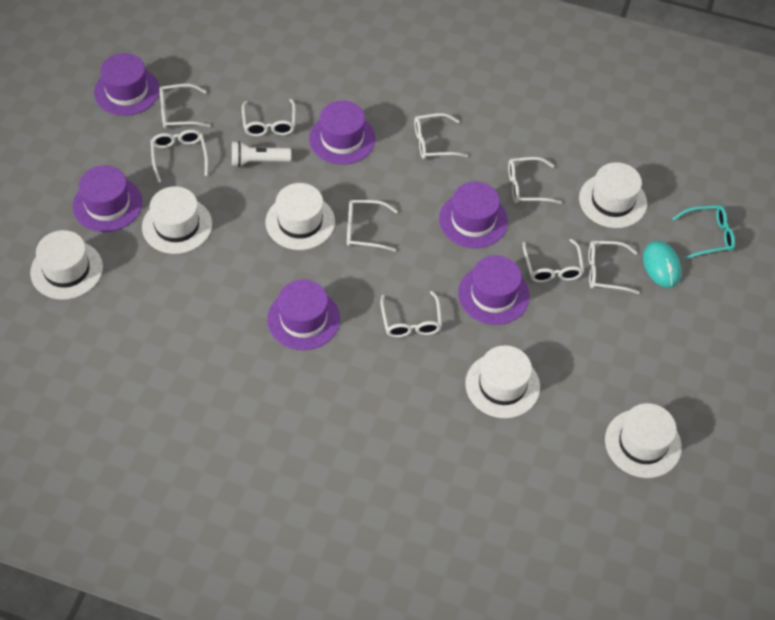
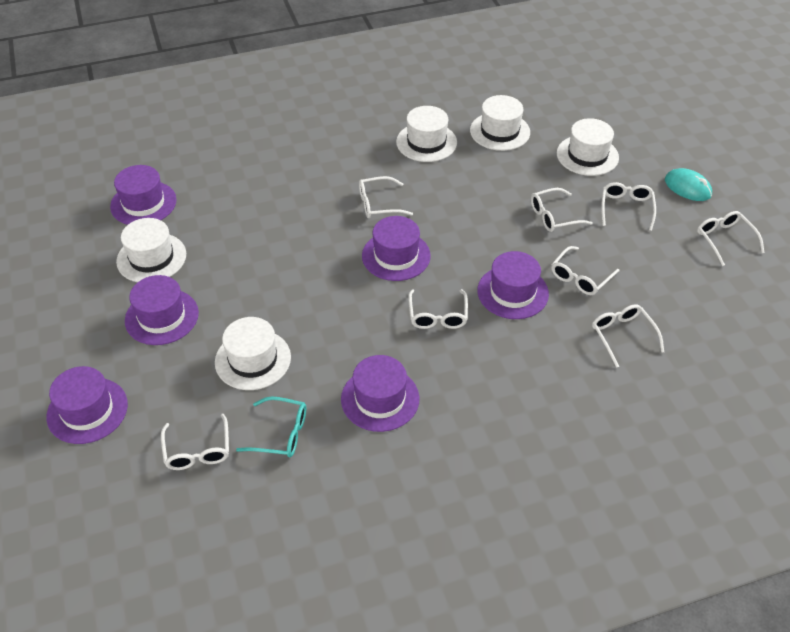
white flashlight: 1 -> 0
white glasses: 9 -> 8
white hat: 6 -> 5

